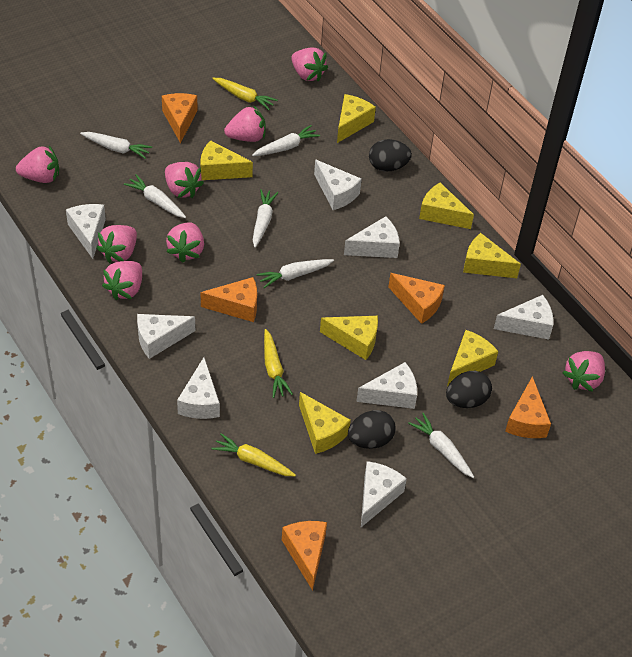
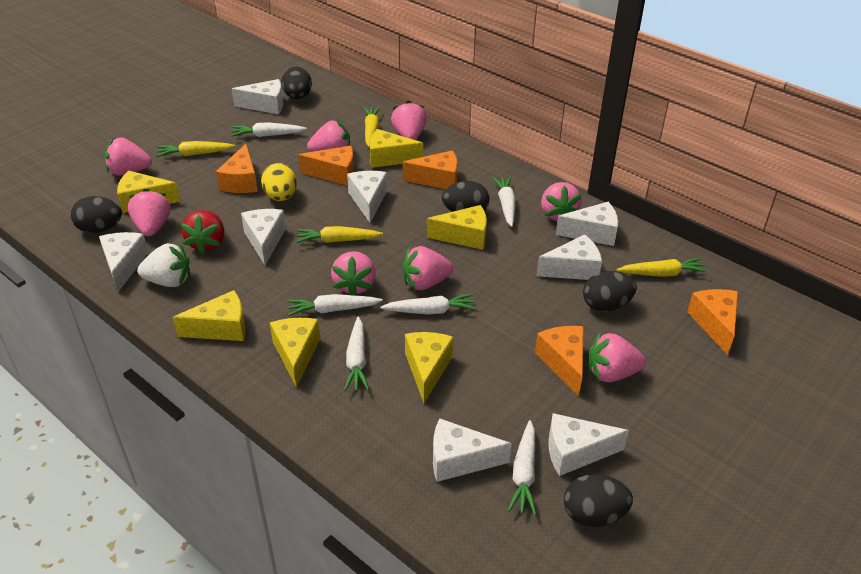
black egg: 3 -> 5
red strawberry: 0 -> 1
white strawberry: 0 -> 1
yellow carrot: 3 -> 4
yellow cheese: 7 -> 6
yellow egg: 0 -> 1

